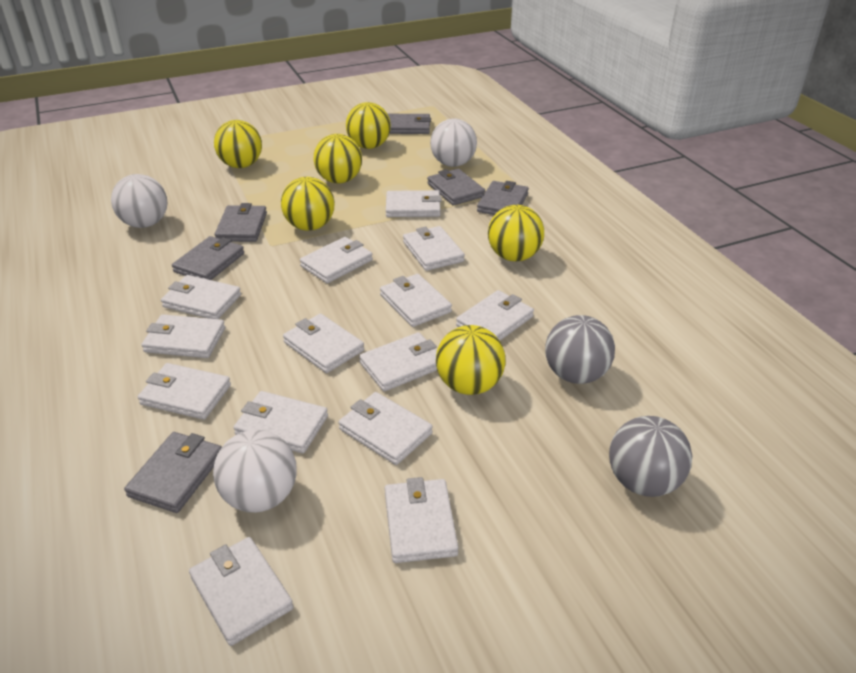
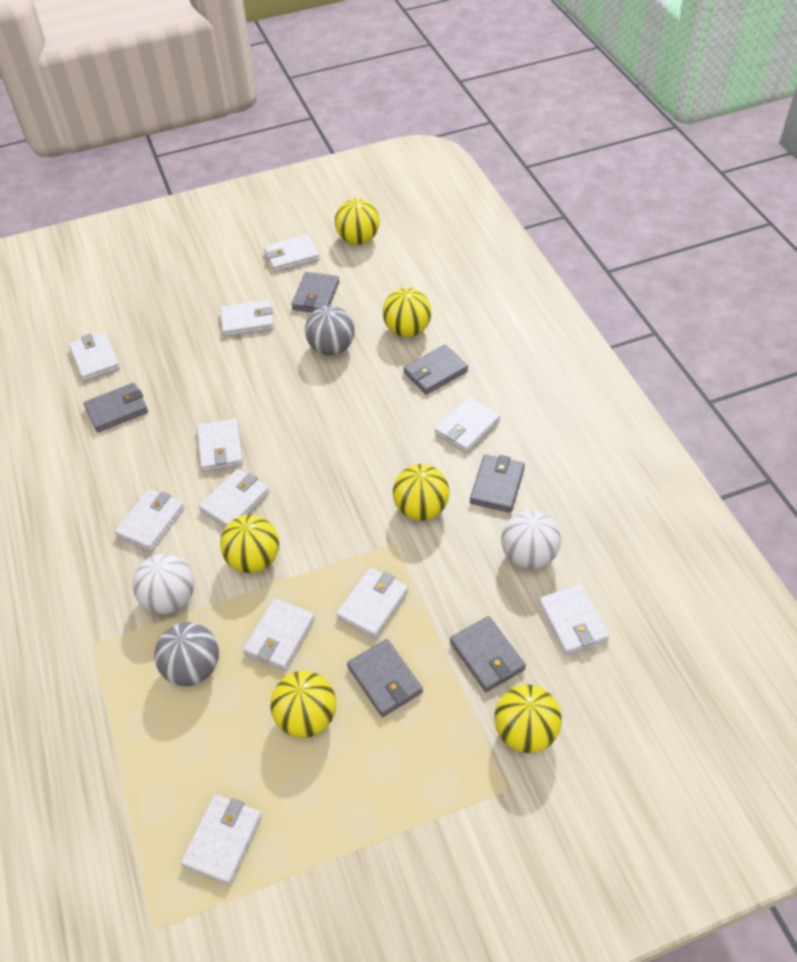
white ball: 3 -> 2
white wallet: 14 -> 11

